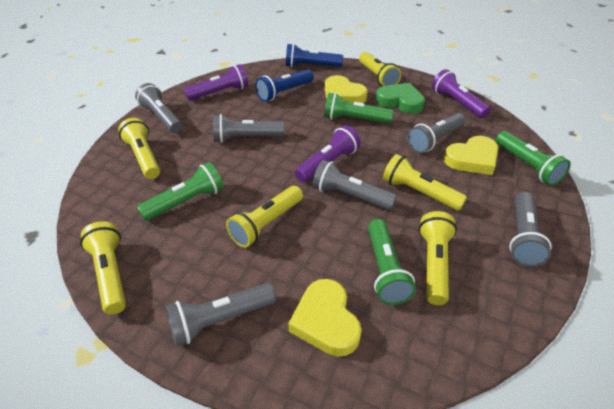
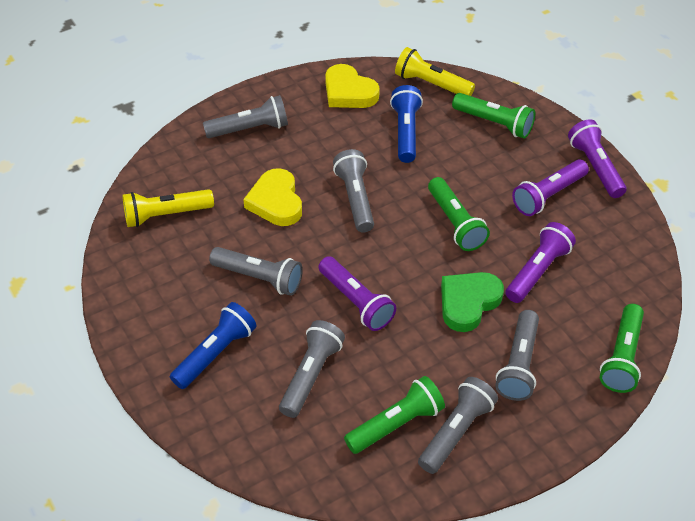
purple flashlight: 3 -> 4
yellow flashlight: 6 -> 2
yellow heart: 3 -> 2

